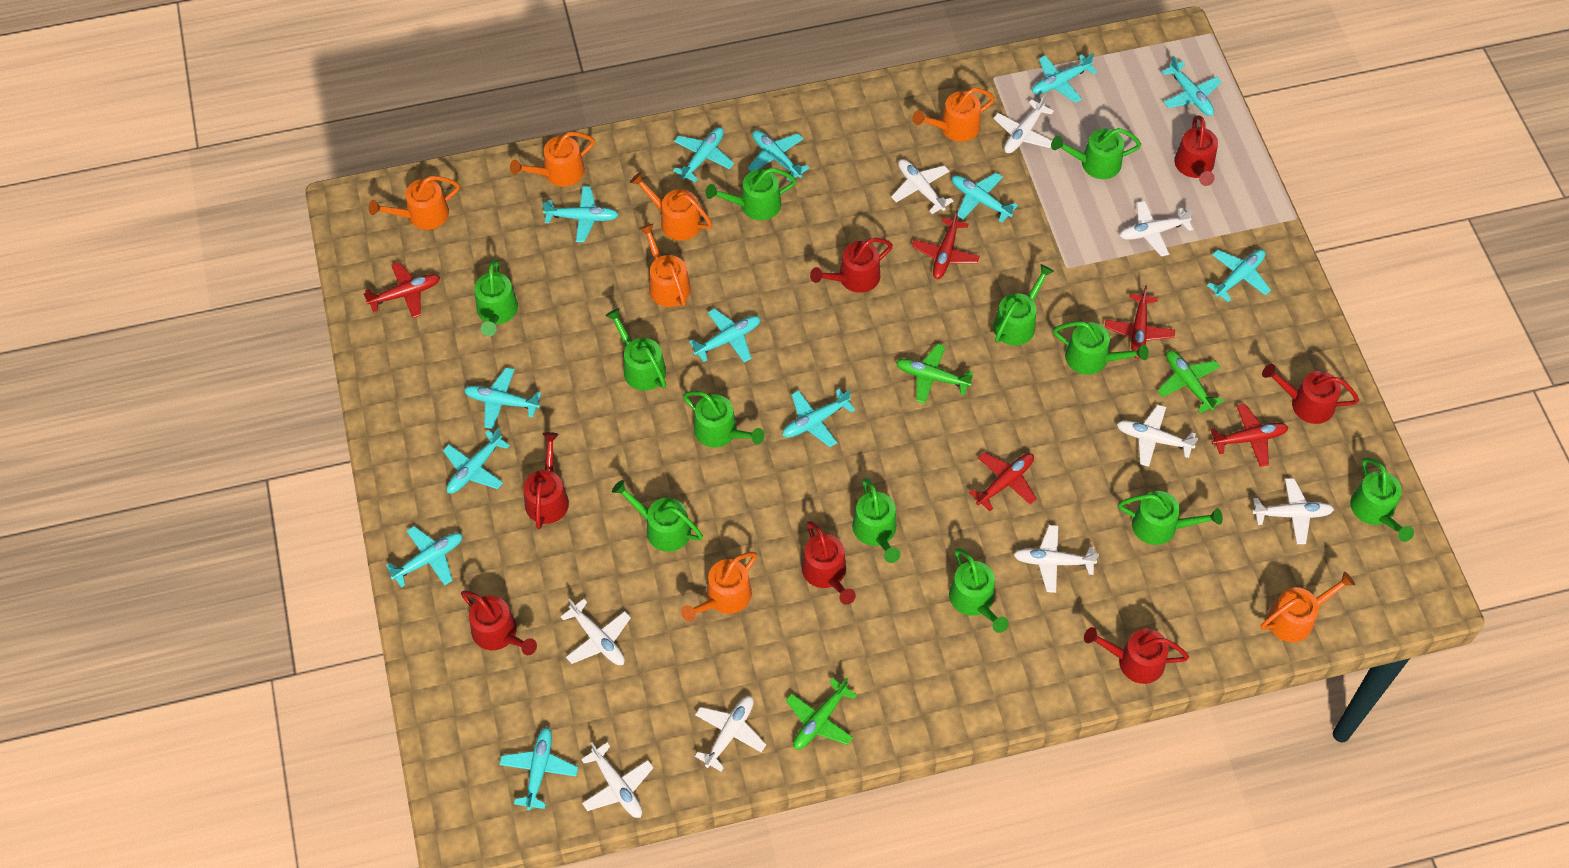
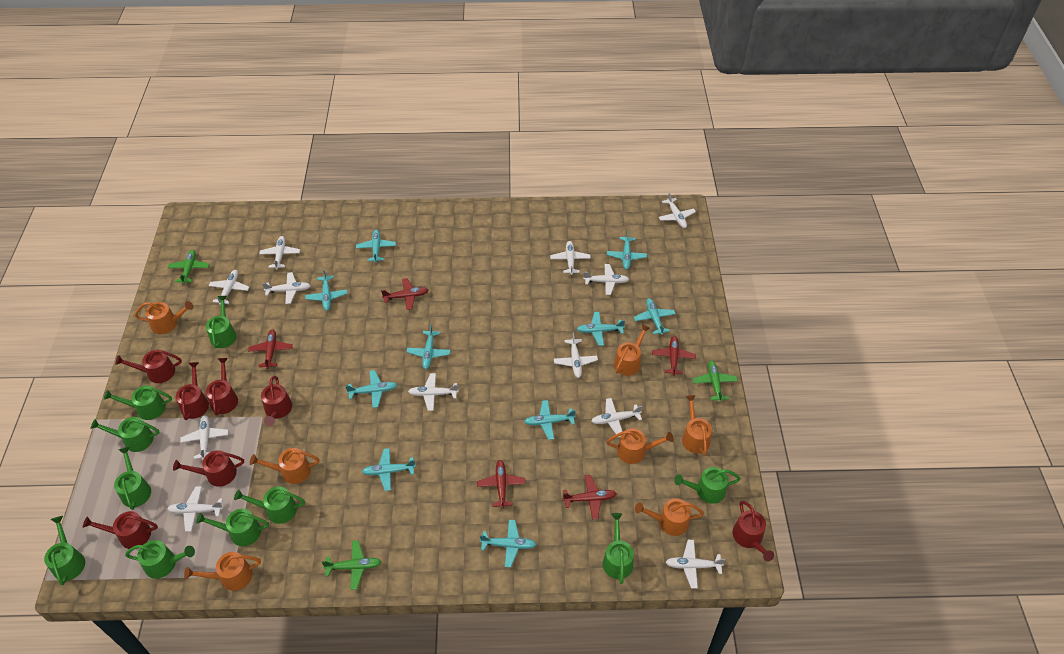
green watering can: 12 -> 10
turquoise plane: 13 -> 10
white plane: 9 -> 12

